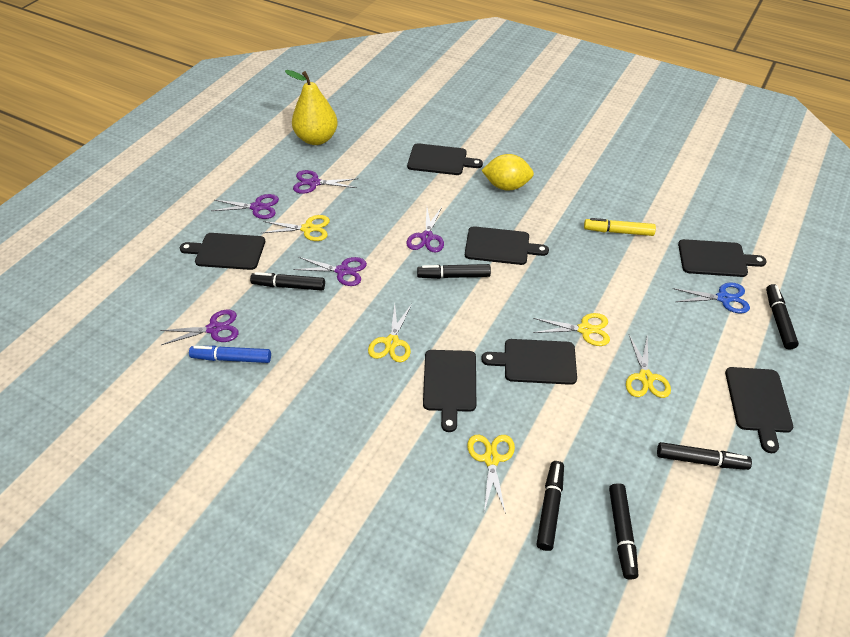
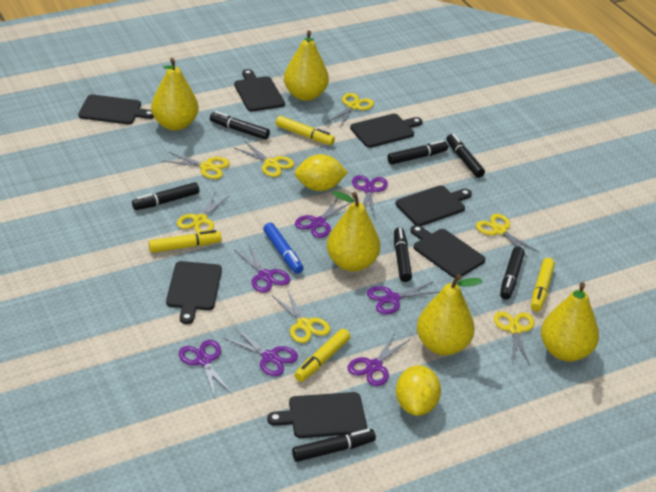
black marker: 6 -> 7
blue scissors: 1 -> 0
purple scissors: 5 -> 7
yellow lemon: 1 -> 2
yellow marker: 1 -> 4
yellow pear: 1 -> 5
yellow scissors: 5 -> 7

